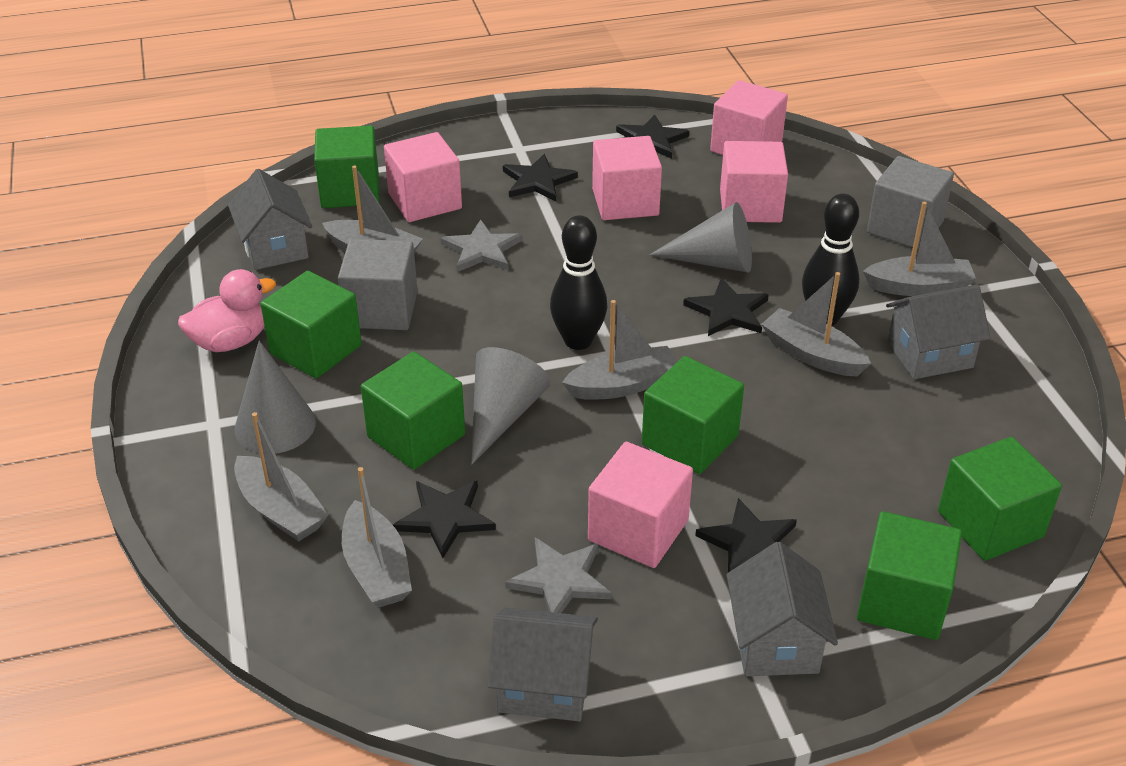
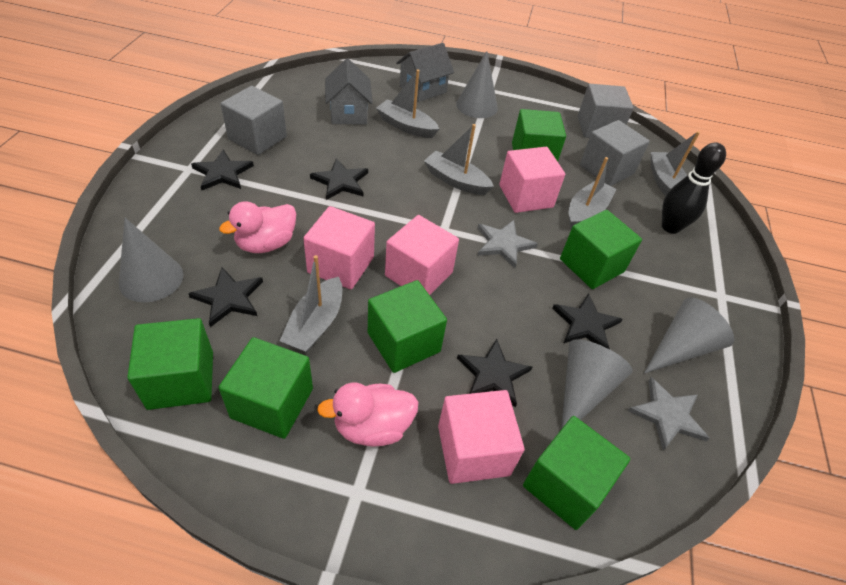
black bowling pin: 2 -> 1
grey boat: 6 -> 5
grey cone: 3 -> 4
grey cube: 2 -> 3
grey house: 4 -> 2
pink cube: 5 -> 4
pink duck: 1 -> 2

